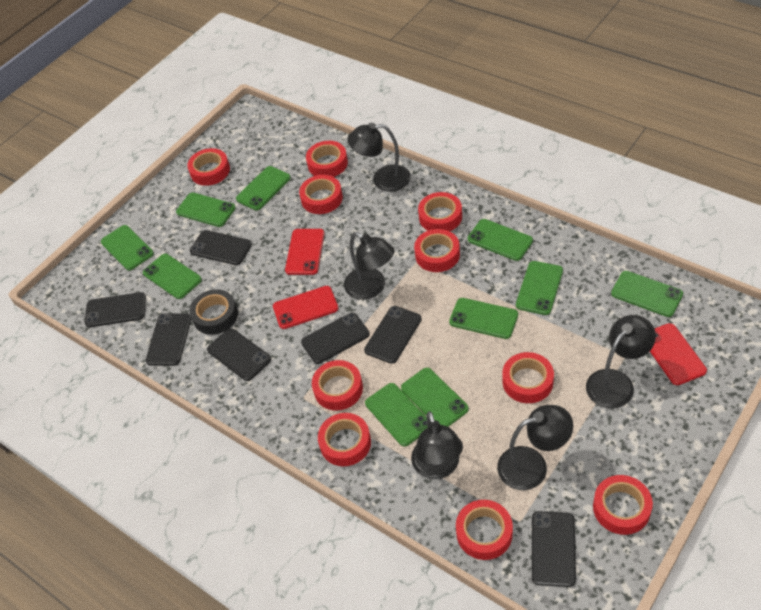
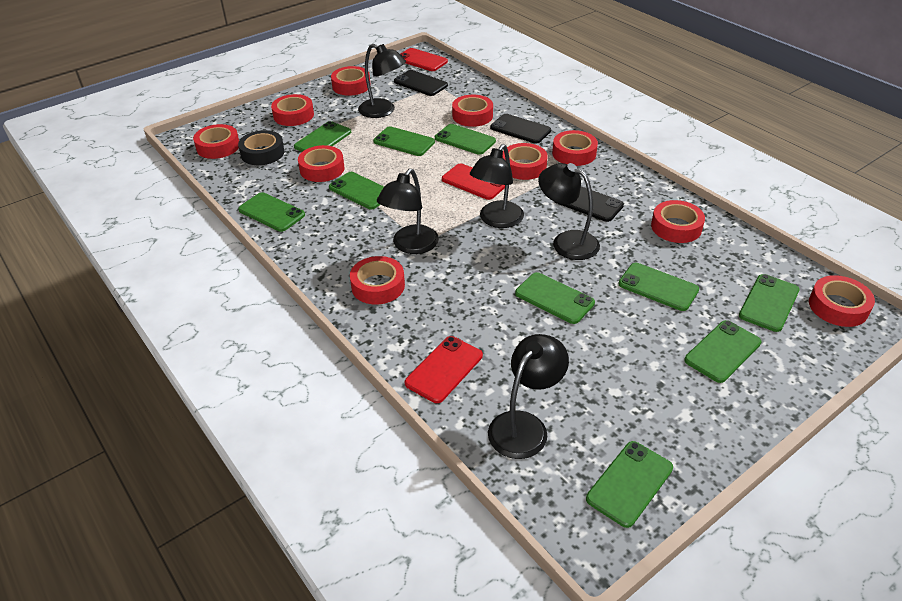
black phone: 7 -> 3

